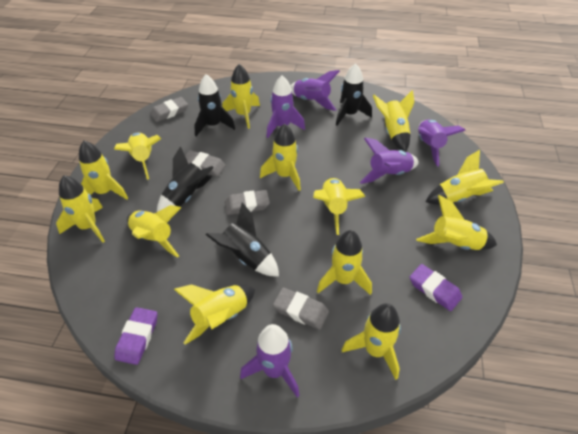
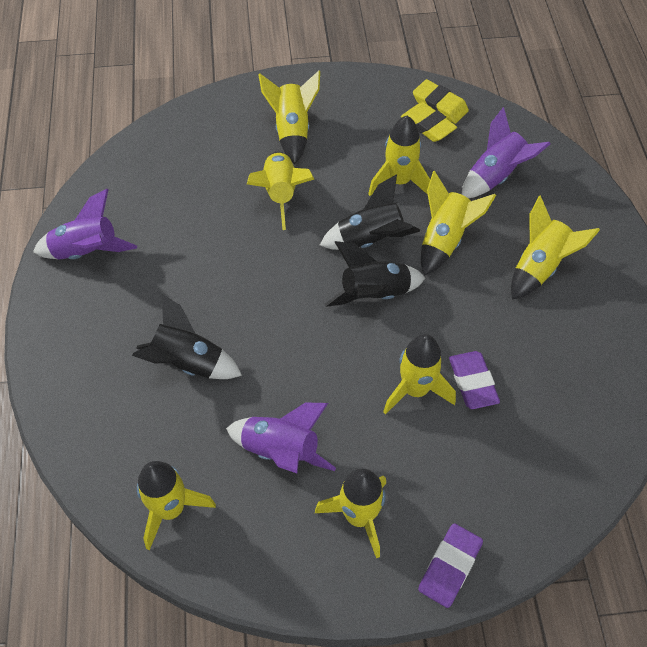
black rocket: 4 -> 3
grey eraser: 4 -> 0
purple rocket: 5 -> 3
yellow eraser: 0 -> 2
yellow rocket: 13 -> 8

